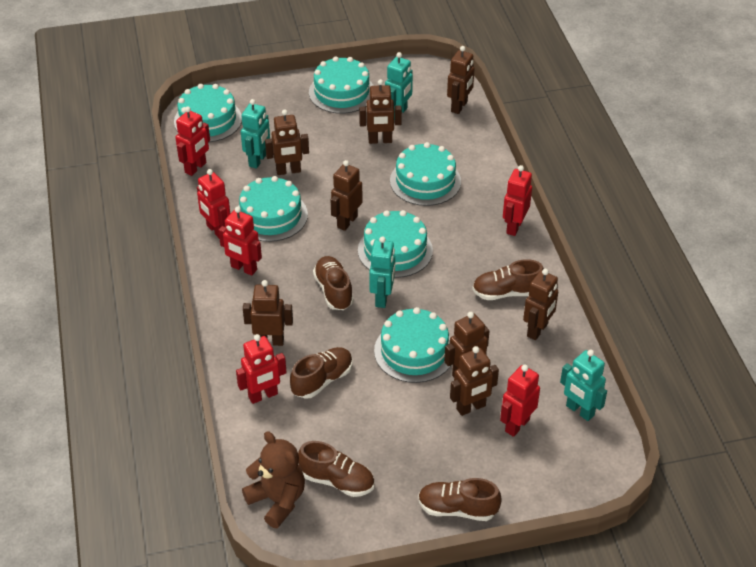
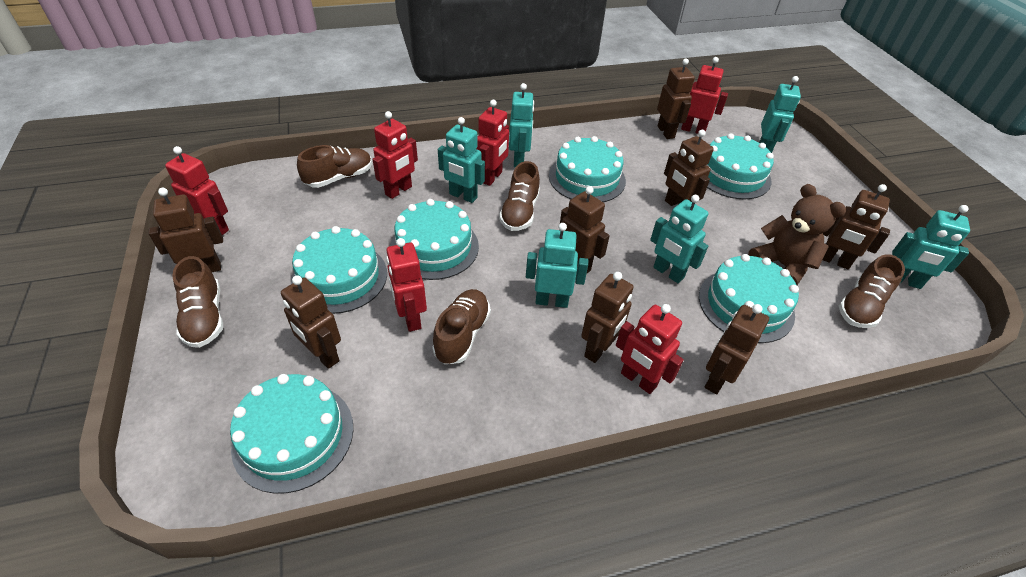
turquoise robot: 4 -> 6

